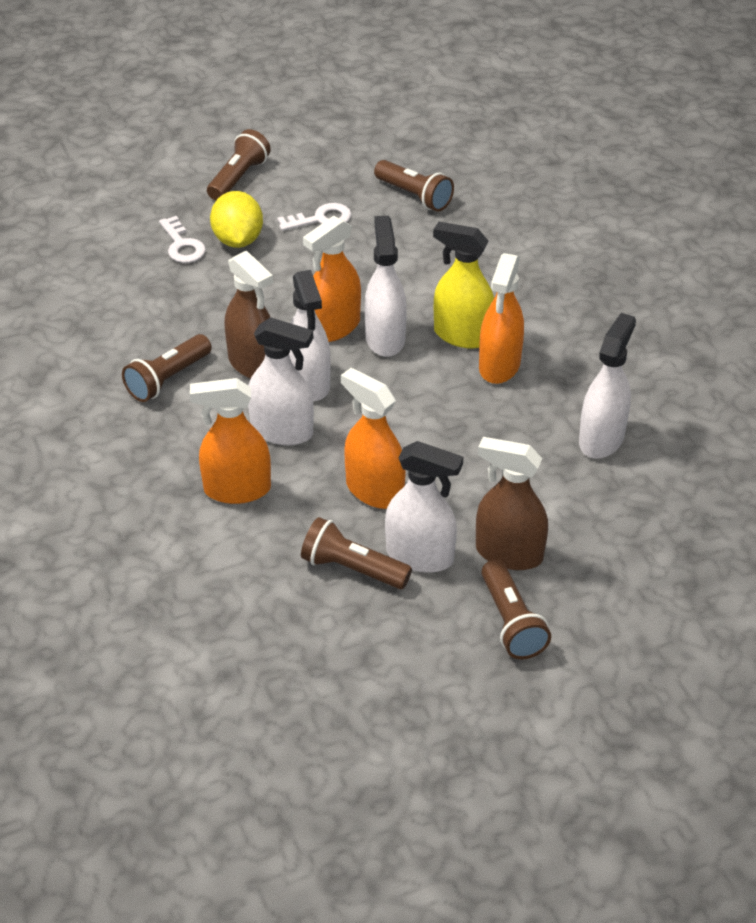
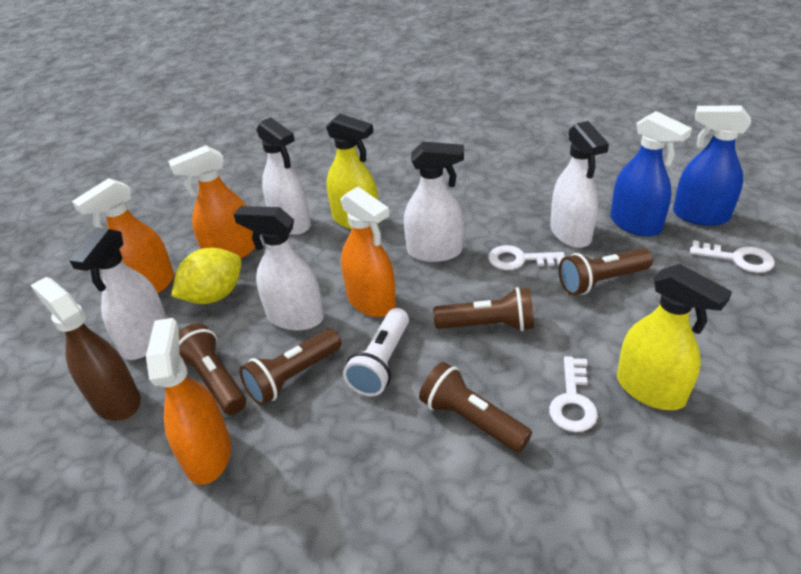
blue spray bottle: 0 -> 2
brown spray bottle: 2 -> 1
white flashlight: 0 -> 1
white key: 2 -> 3
yellow spray bottle: 1 -> 2

